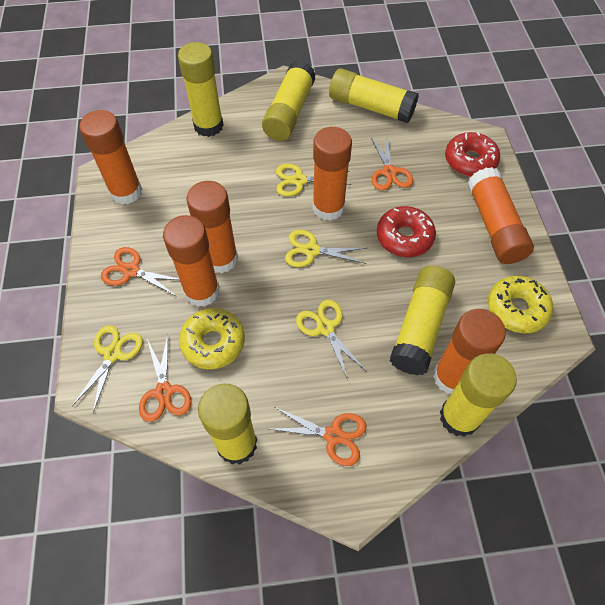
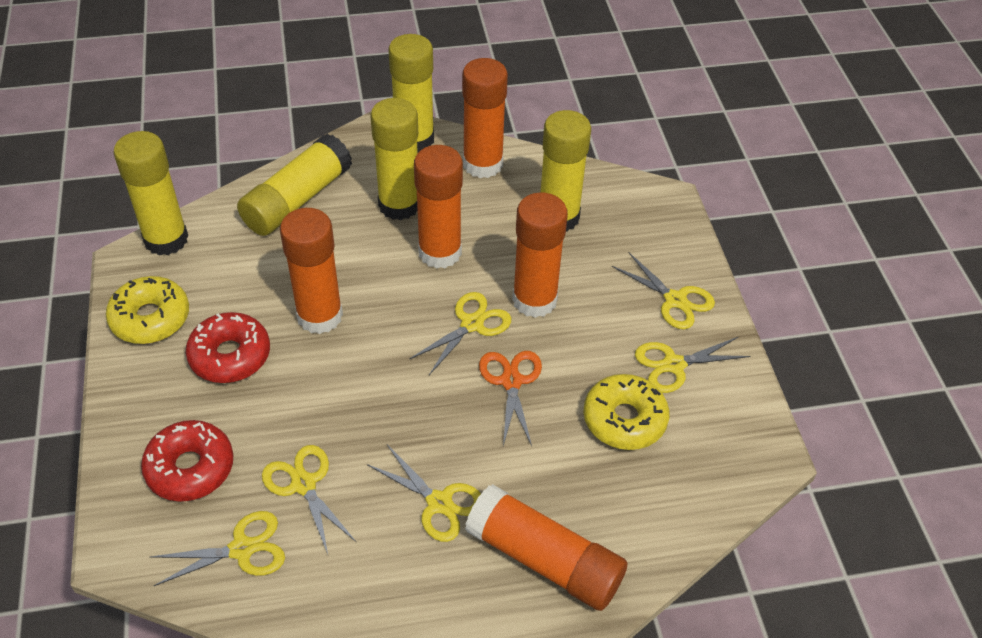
orange glue stick: 6 -> 5
orange scissors: 4 -> 1
yellow glue stick: 6 -> 5
yellow scissors: 4 -> 6

